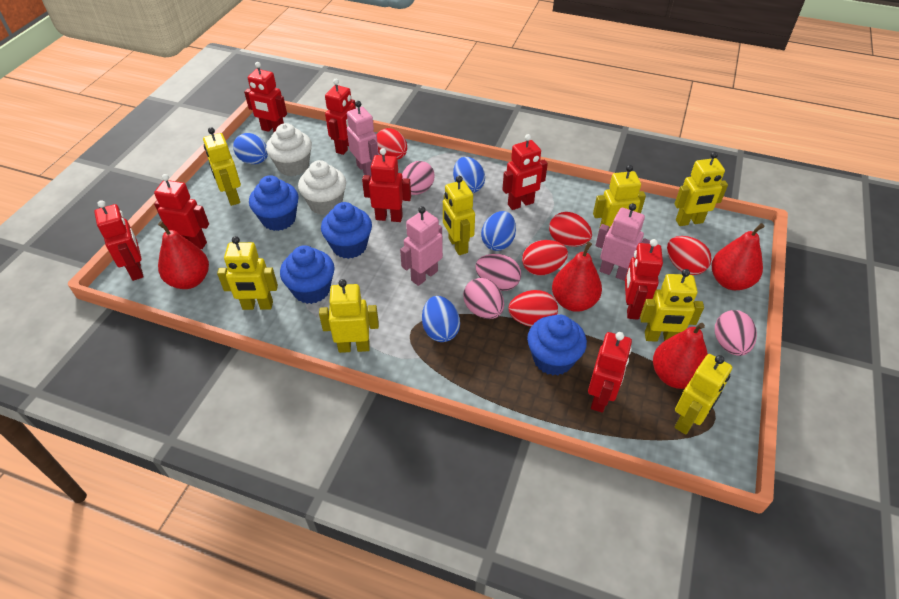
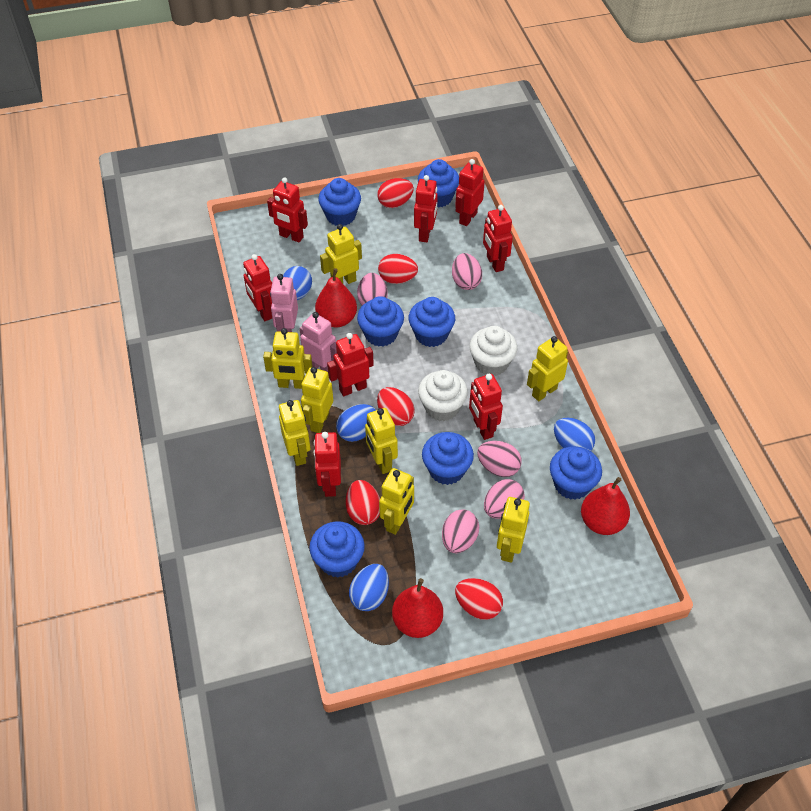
blue cupcake: 4 -> 7
pink egg: 4 -> 5
pink robot: 3 -> 2
red pear: 4 -> 3

